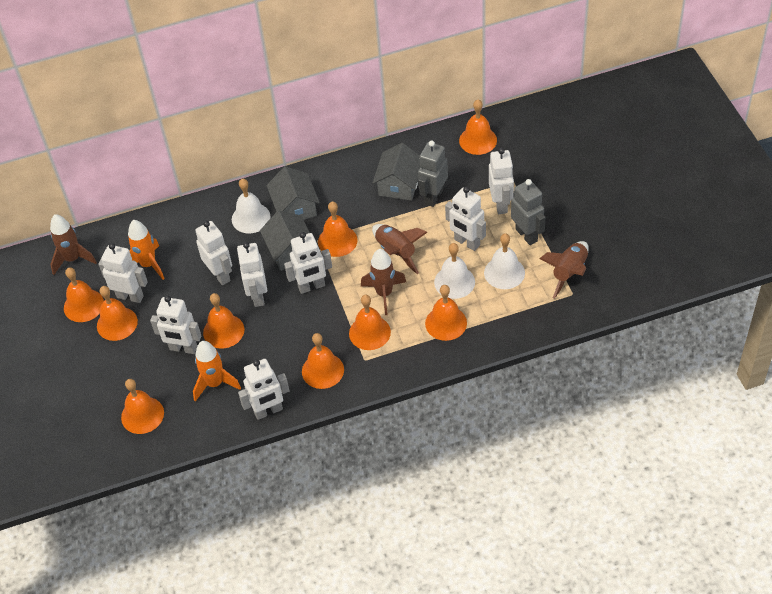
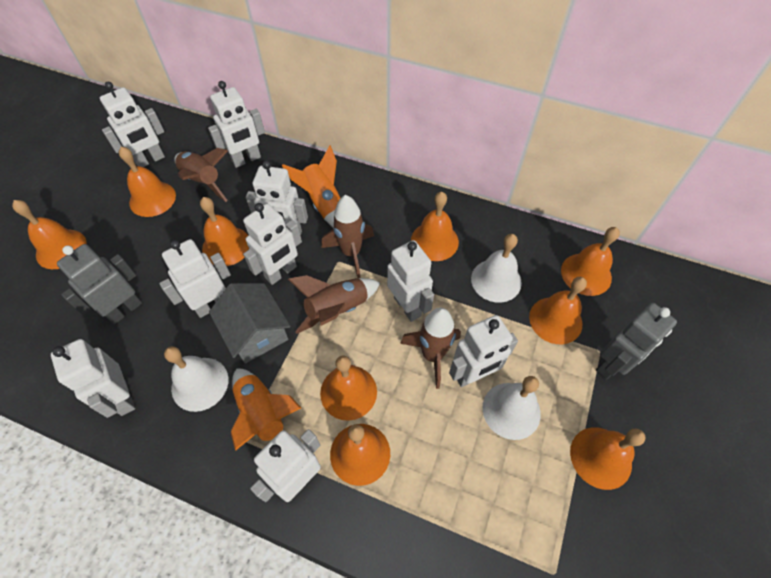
grey house: 3 -> 1
white robot: 8 -> 9

